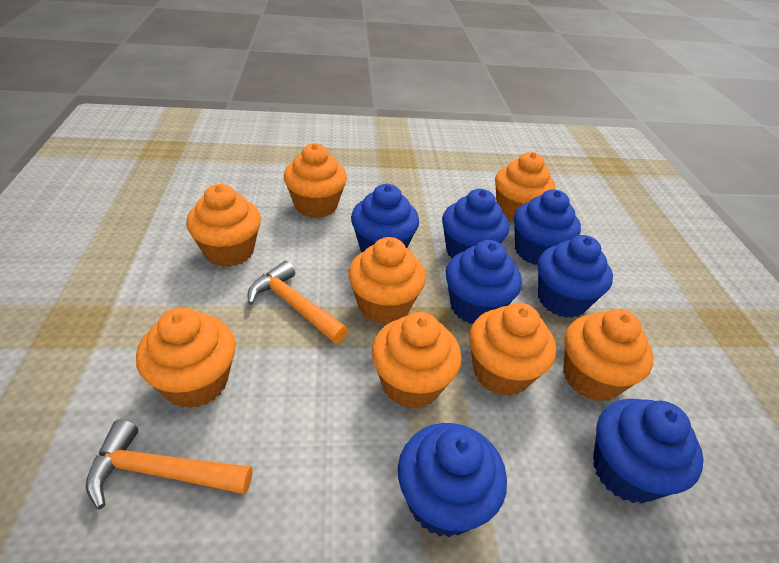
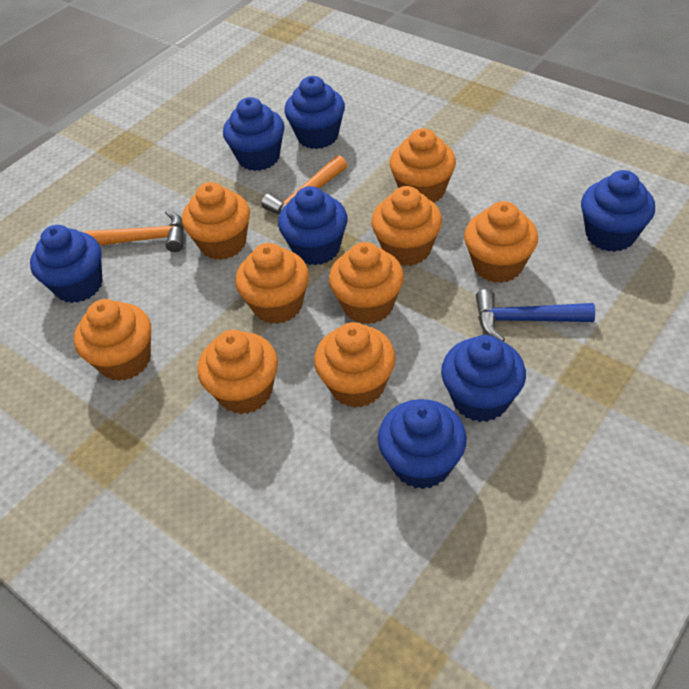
blue hammer: 0 -> 1
orange cupcake: 8 -> 9

